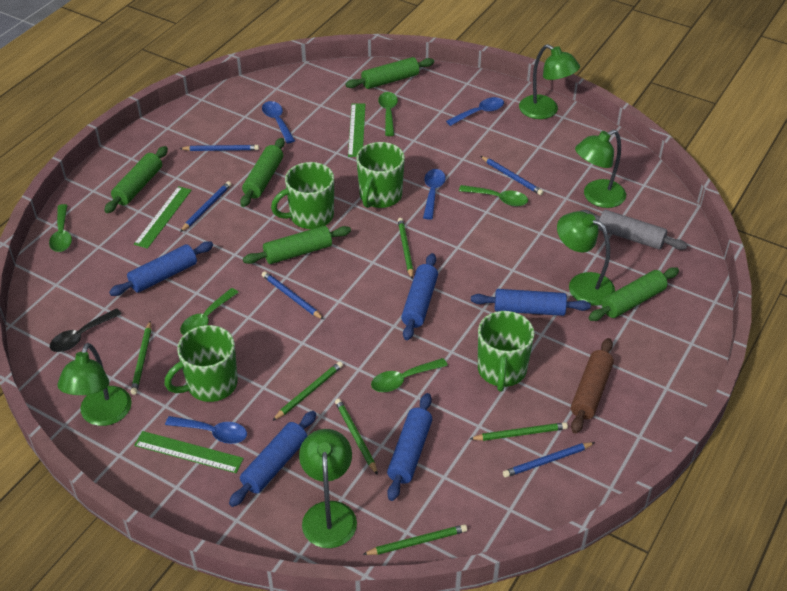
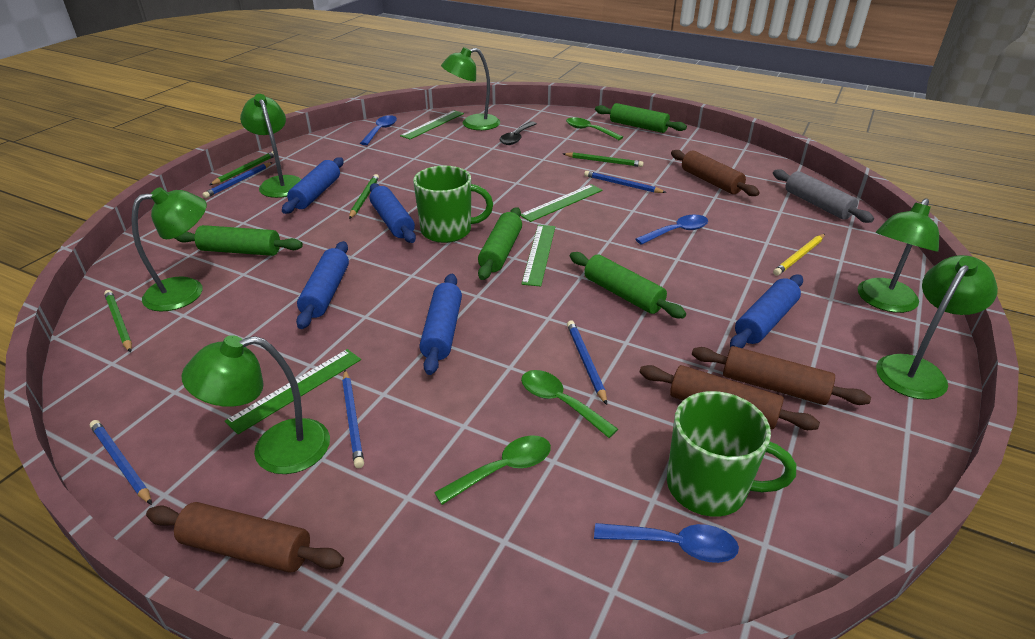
blue spoon: 4 -> 3
brown rolling pin: 1 -> 4
green lamp: 5 -> 6
green mug: 4 -> 2
green pencil: 6 -> 4
green rolling pin: 5 -> 4
green ruler: 3 -> 4
green spoon: 5 -> 3
yellow pencil: 0 -> 1

